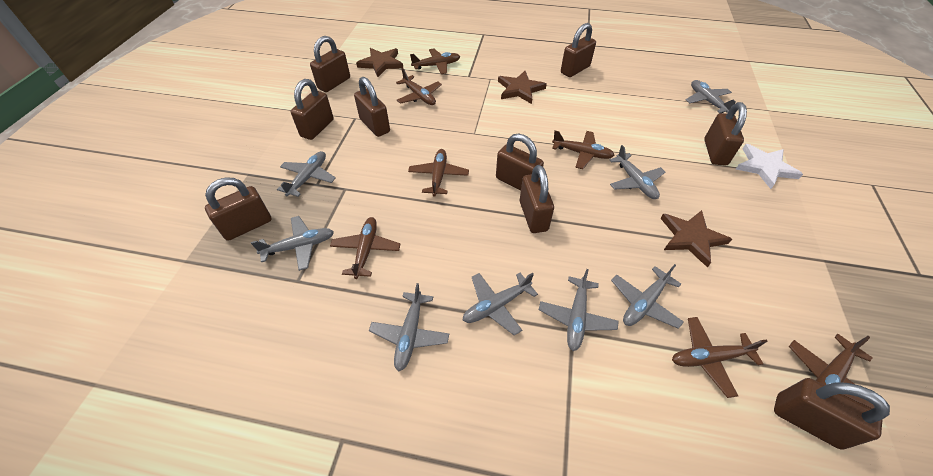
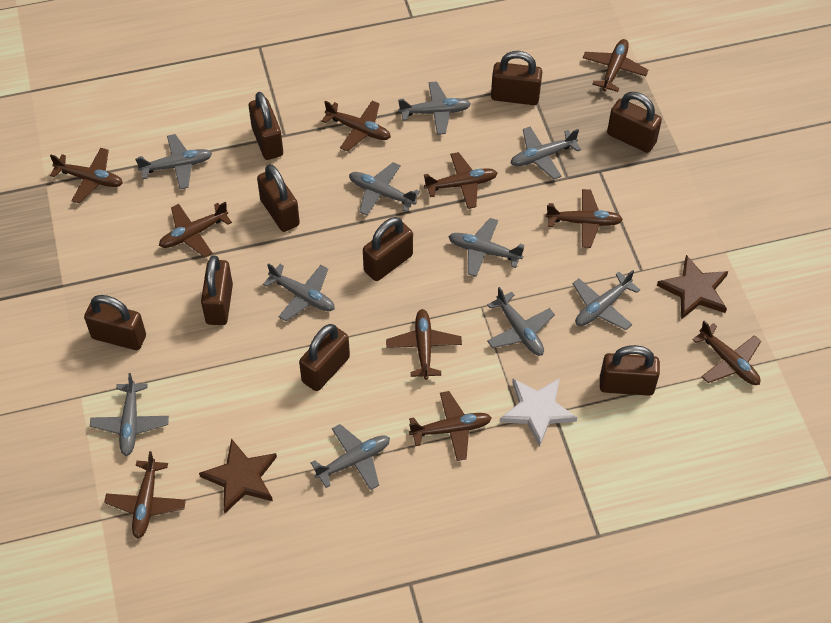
brown plane: 7 -> 10
brown star: 3 -> 2
grey plane: 8 -> 10

